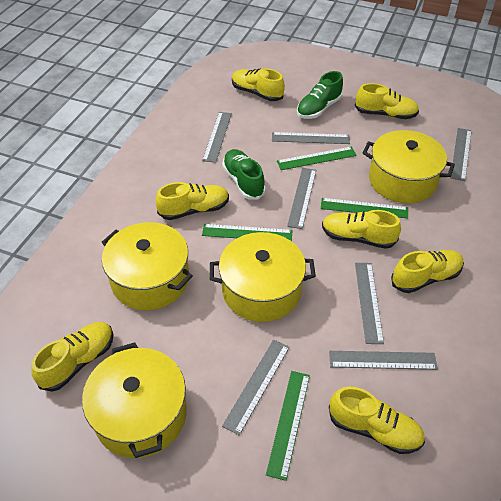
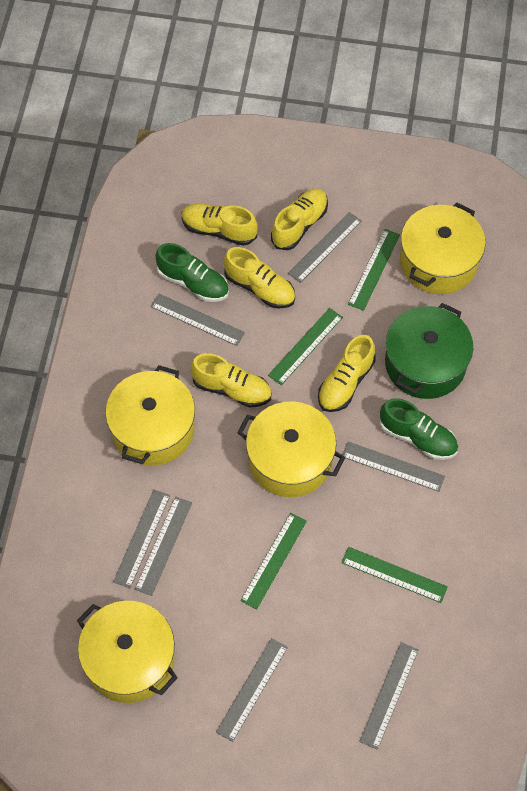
green pot: 0 -> 1
yellow shoe: 7 -> 5

